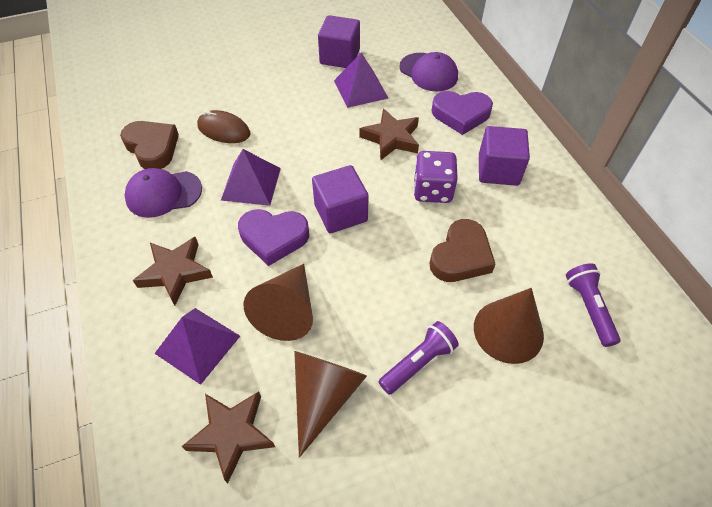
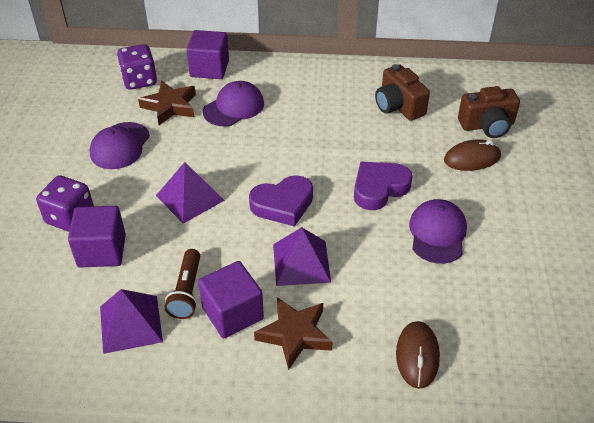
brown camera: 0 -> 2
brown cone: 3 -> 0
brown flashlight: 0 -> 1
brown heart: 2 -> 0
brown mouse: 1 -> 2
brown star: 3 -> 2
purple cap: 2 -> 3
purple dice: 1 -> 2
purple flashlight: 2 -> 0

